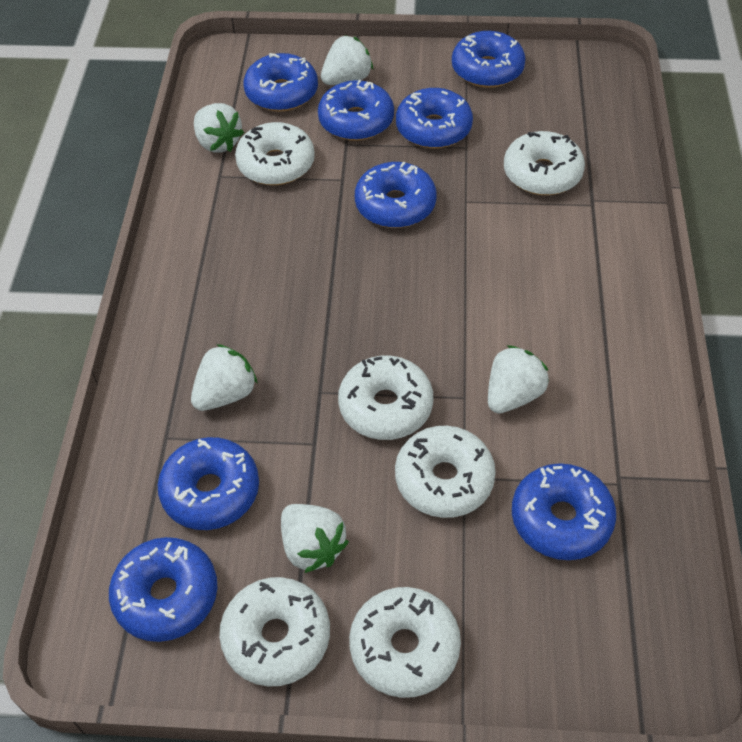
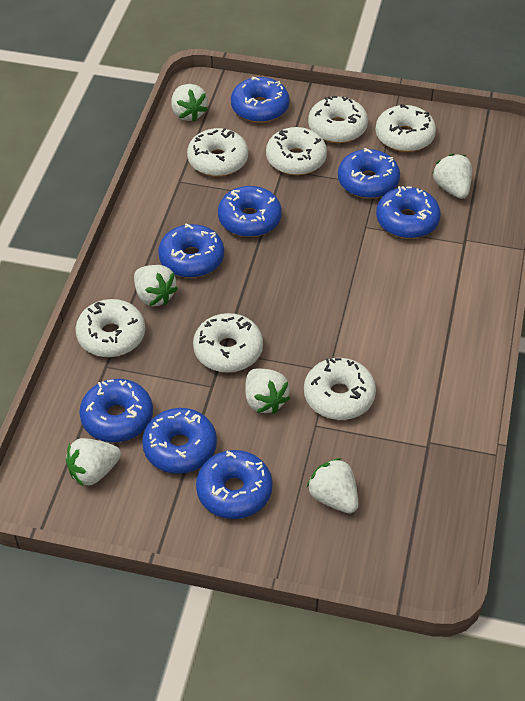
white donut: 6 -> 7
white strawberry: 5 -> 6

